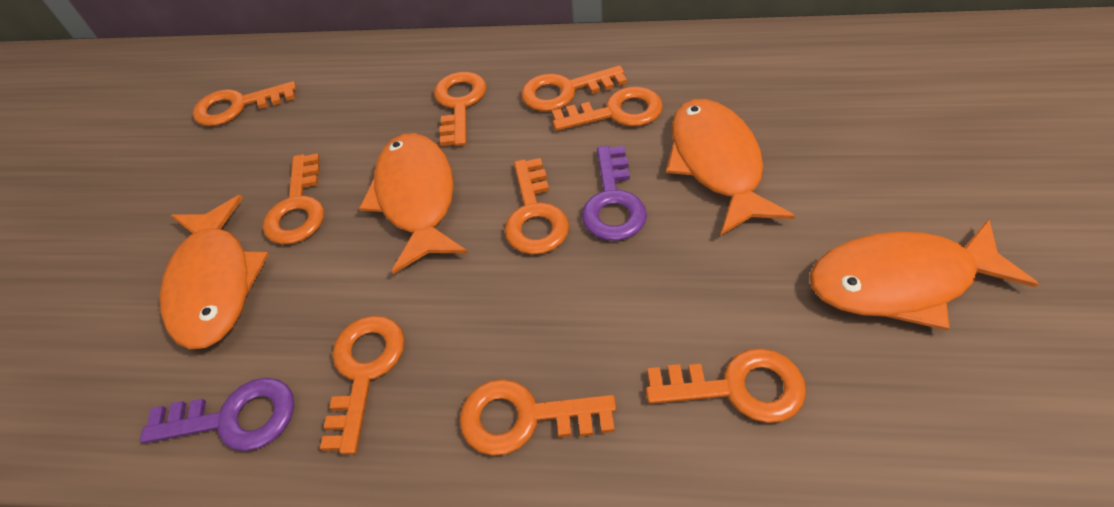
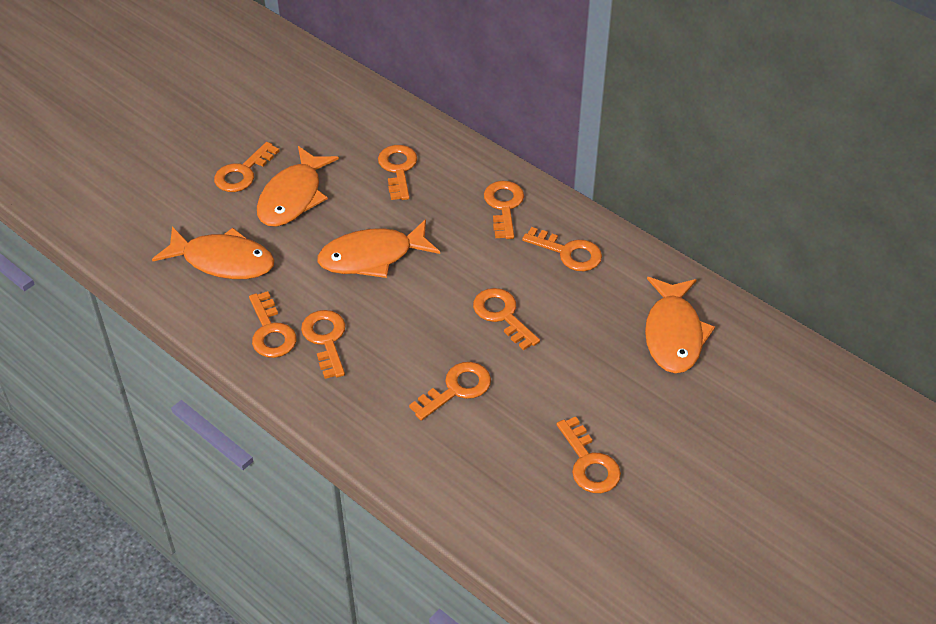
purple key: 2 -> 0

